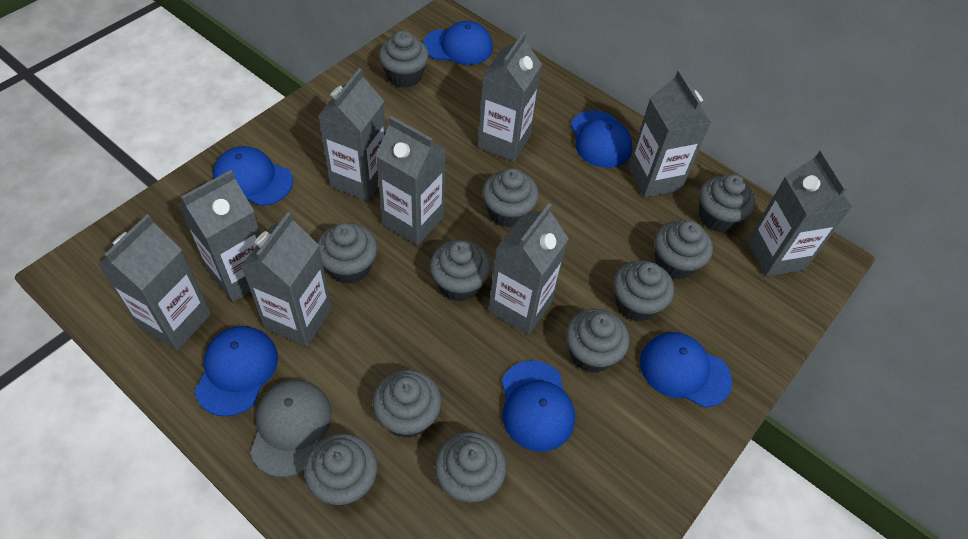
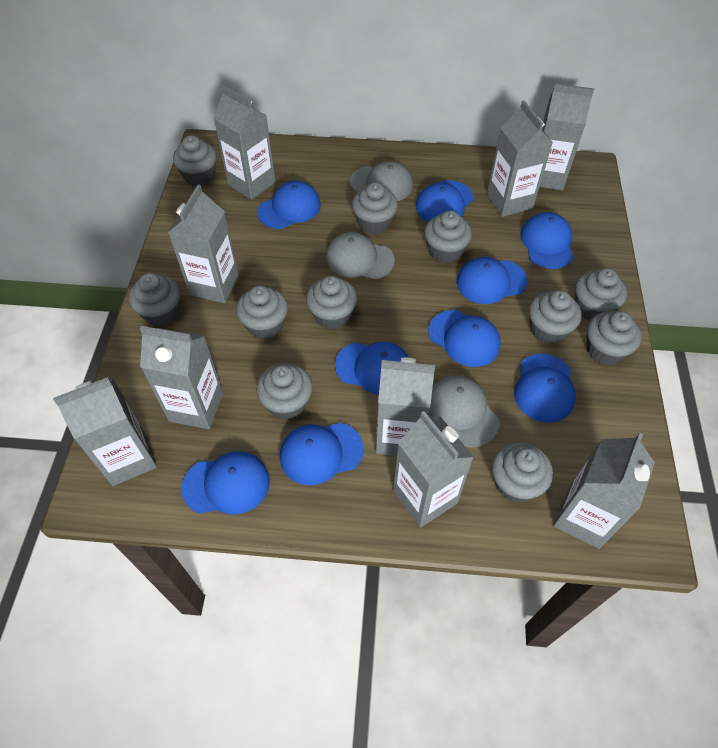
blue cap: 6 -> 9
grey cap: 1 -> 3

